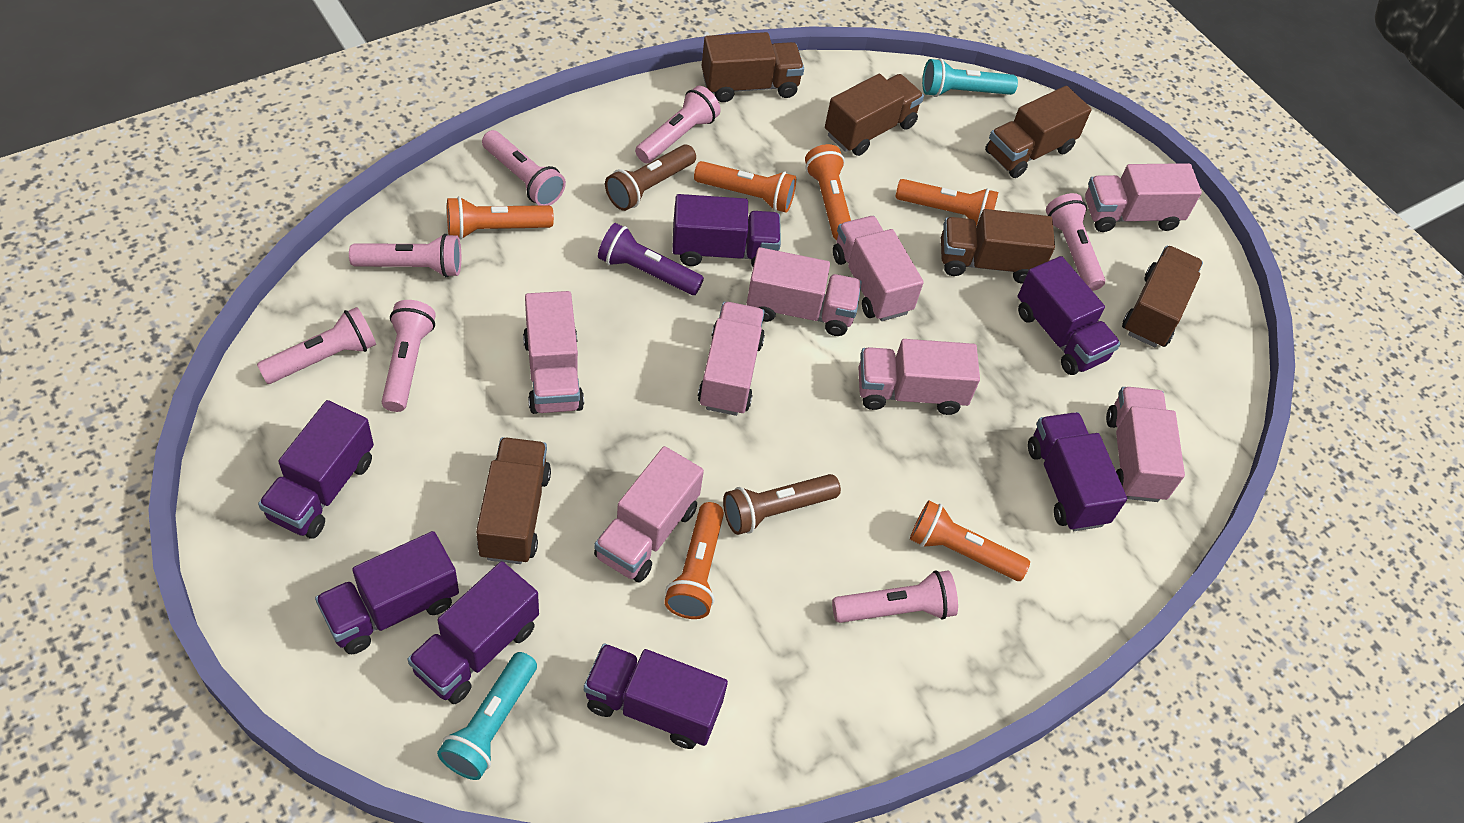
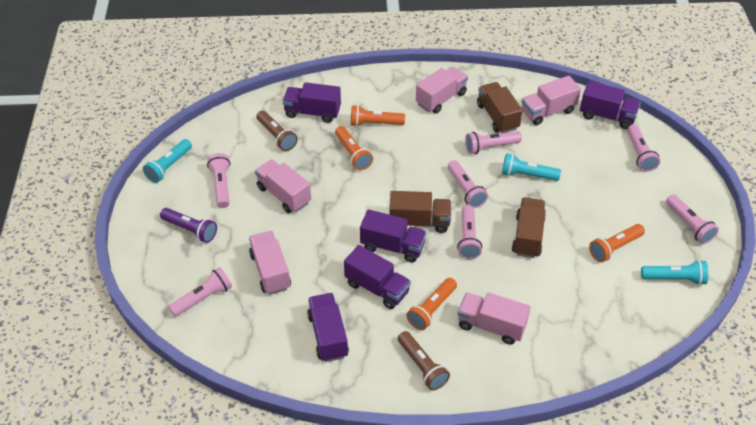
brown truck: 6 -> 3
orange flashlight: 6 -> 4
pink truck: 8 -> 5
purple truck: 7 -> 5
turquoise flashlight: 2 -> 3

